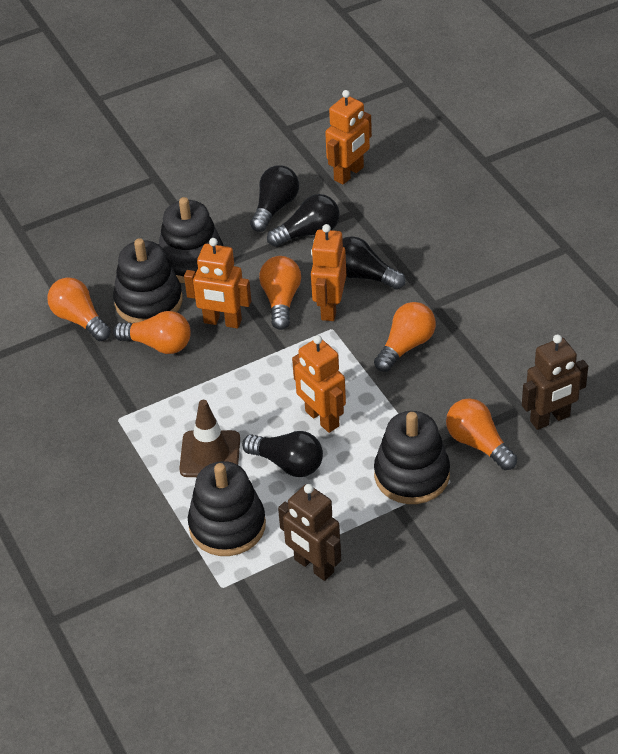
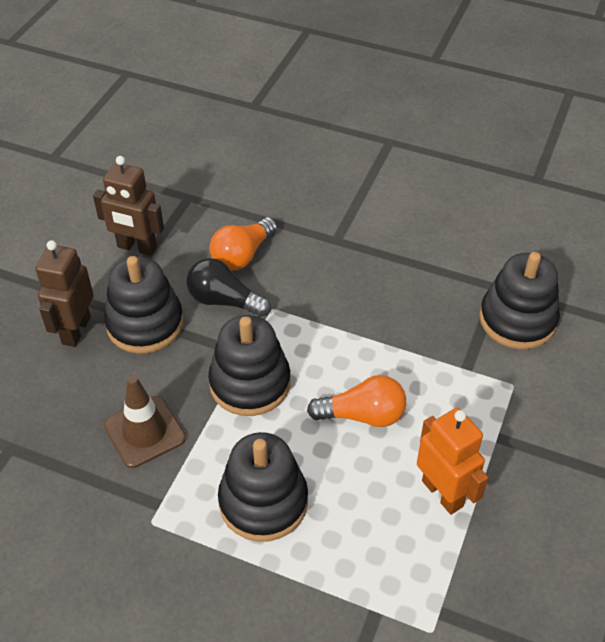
black light bulb: 4 -> 1
orange light bulb: 5 -> 2
orange robot: 4 -> 1

